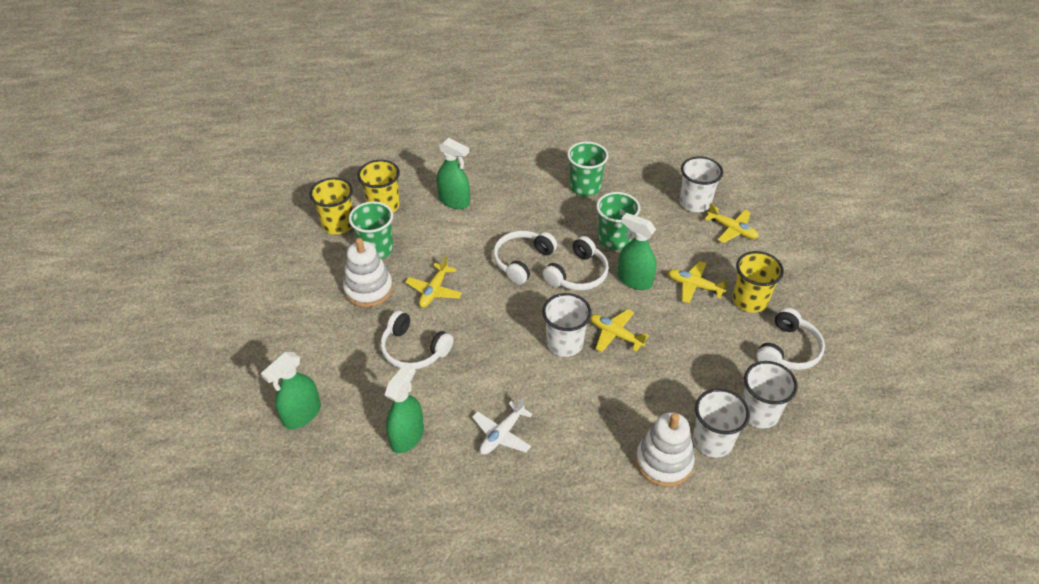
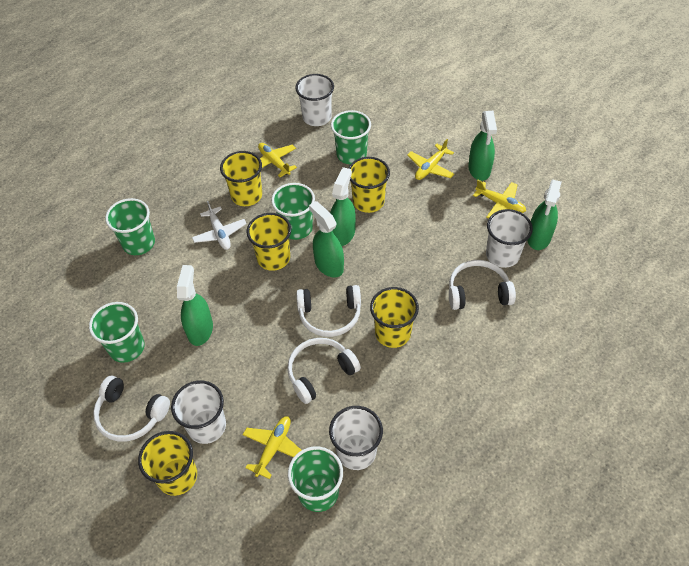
green cup: 3 -> 5
green spray bottle: 4 -> 5
white stacking toy: 2 -> 0
yellow cup: 3 -> 5

